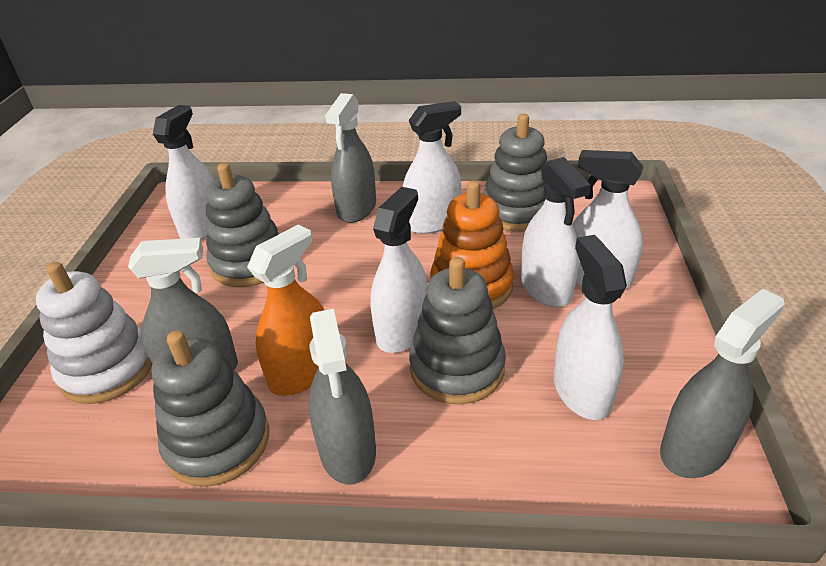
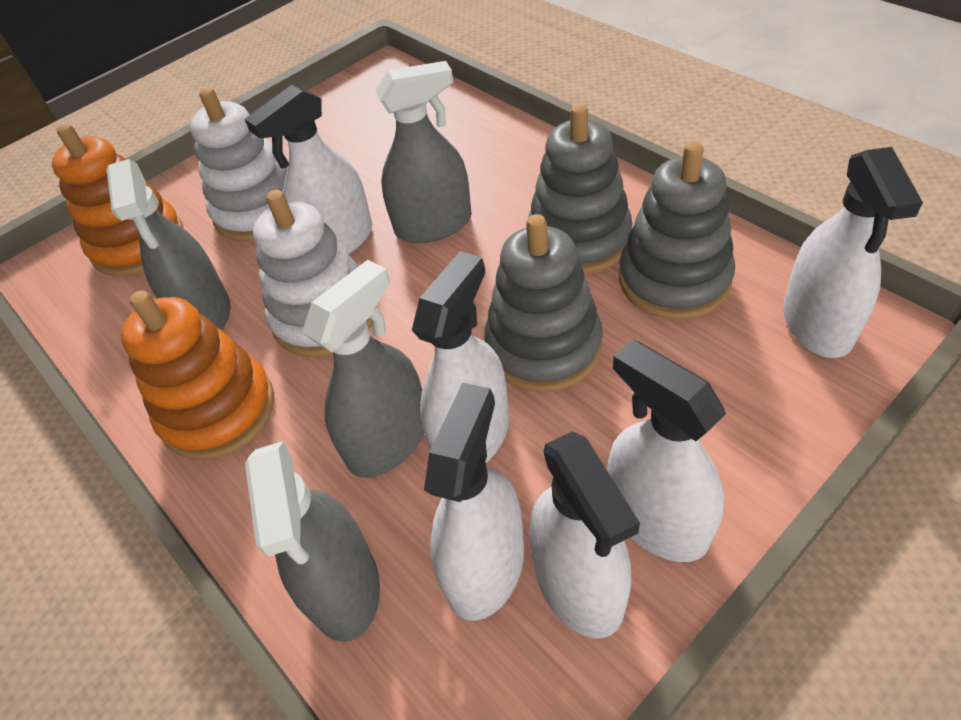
grey stacking toy: 4 -> 3
orange spray bottle: 1 -> 0
orange stacking toy: 1 -> 2
white stacking toy: 1 -> 2

